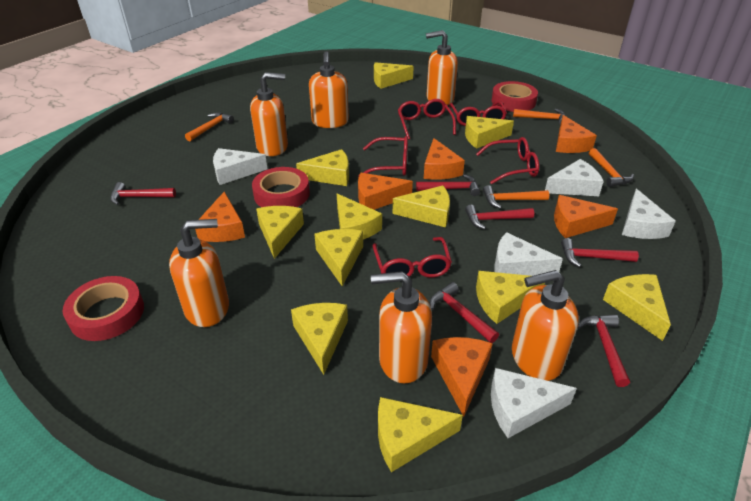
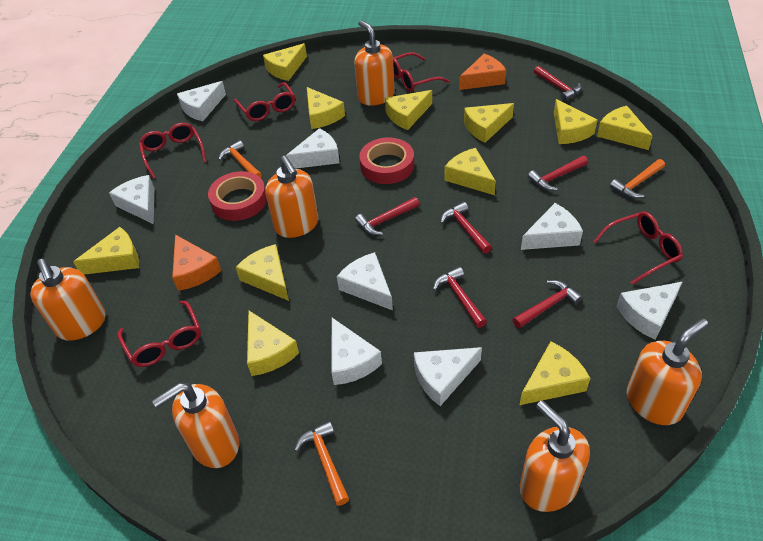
orange cheese: 6 -> 2
orange hammer: 4 -> 3
red tape: 3 -> 2
white cheese: 5 -> 8

